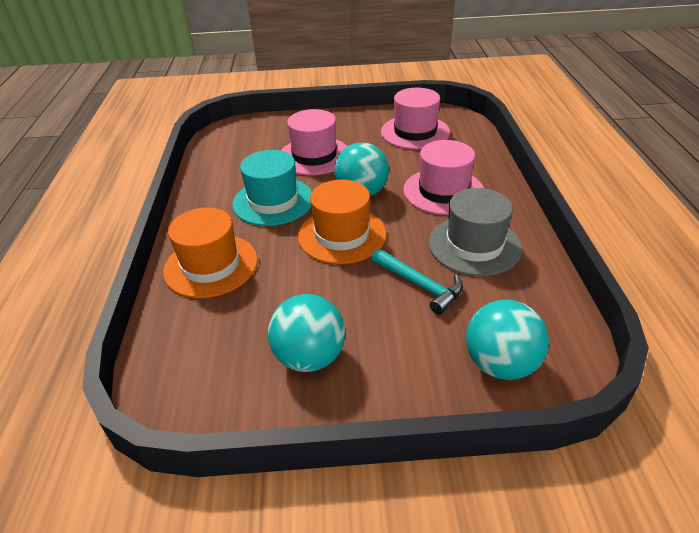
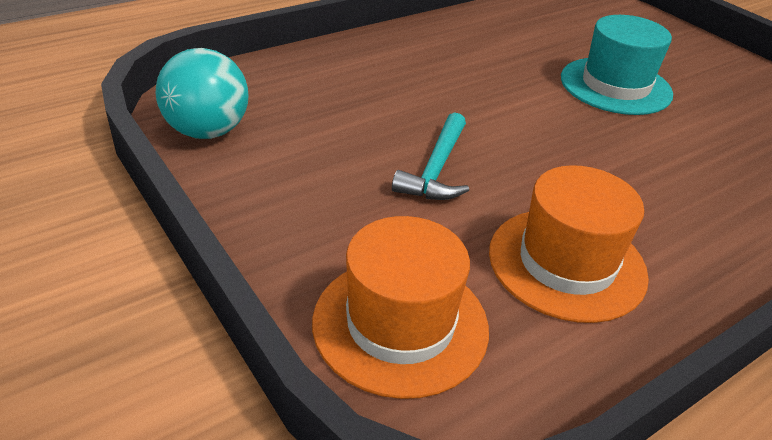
grey hat: 1 -> 0
pink hat: 3 -> 0
turquoise ball: 3 -> 1

